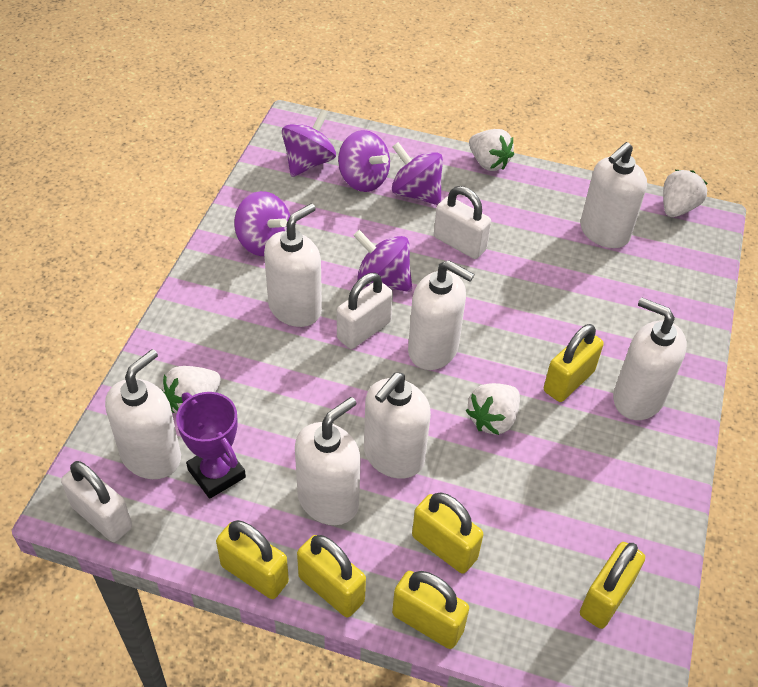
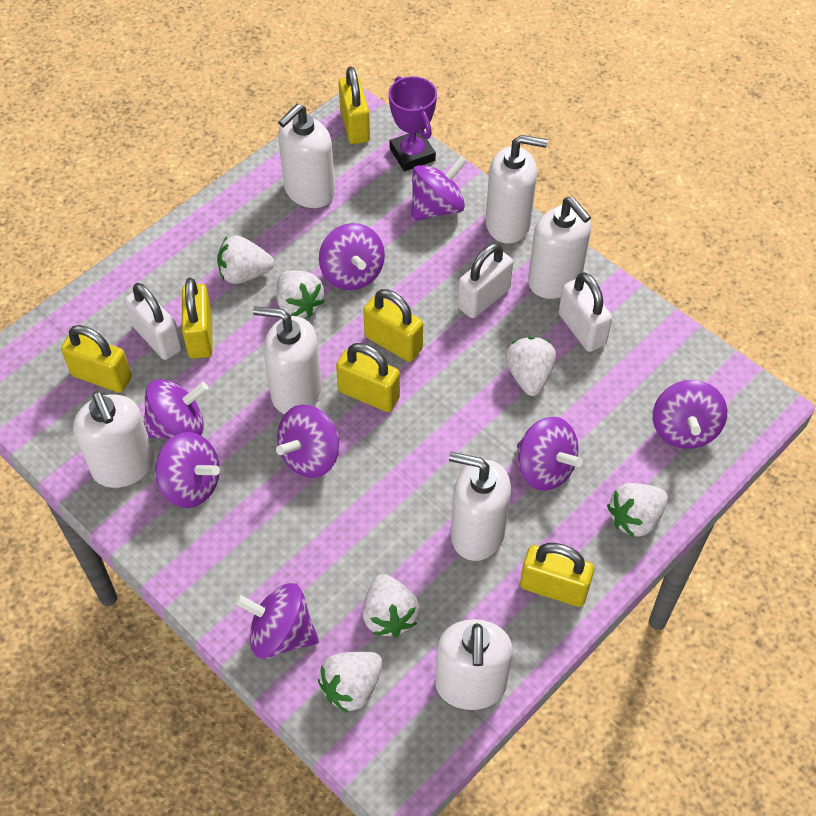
purple spinning top: 5 -> 8
white strawberry: 4 -> 6

